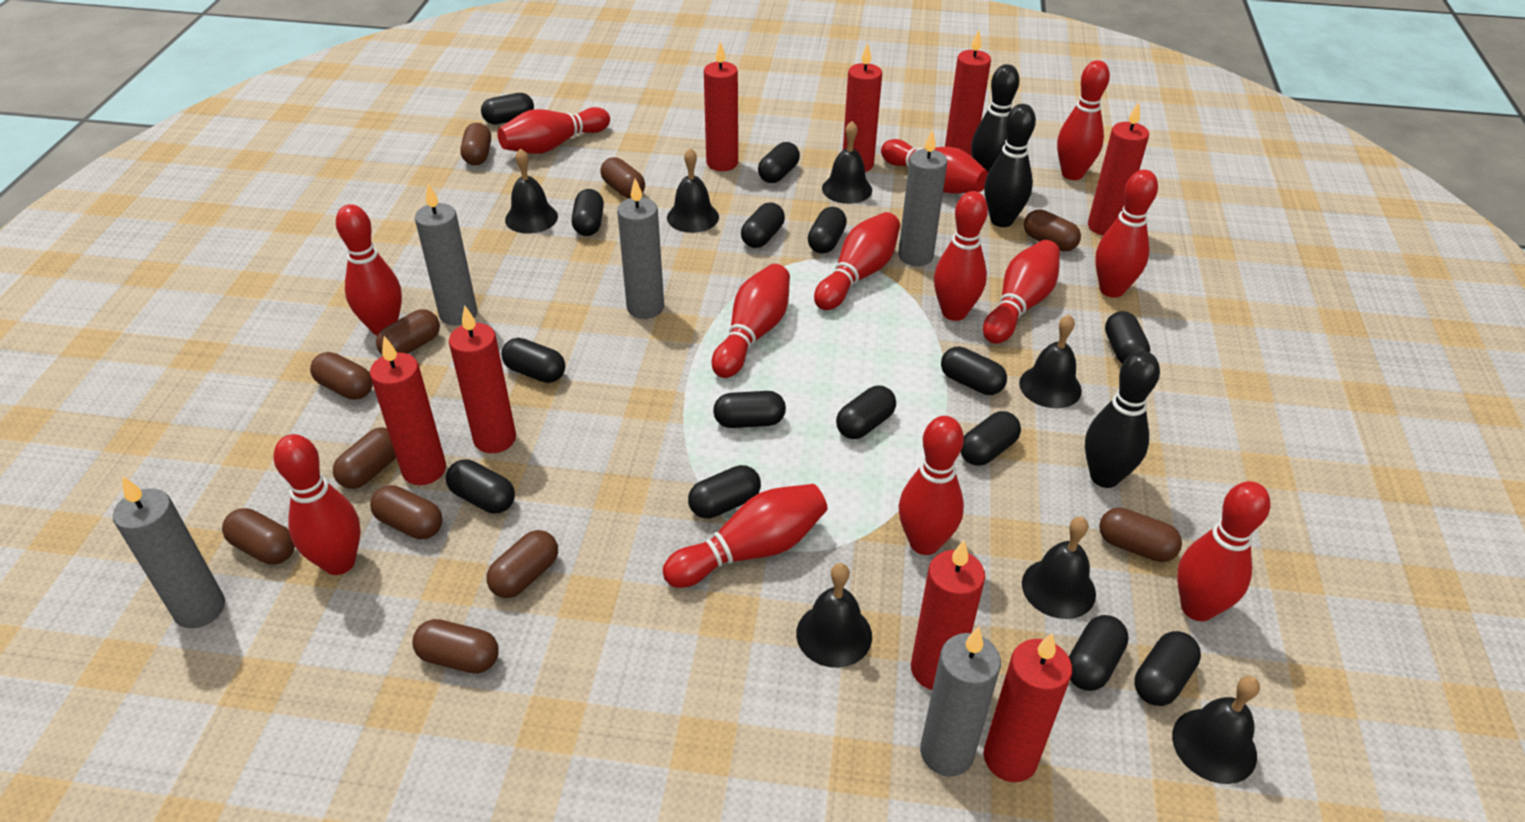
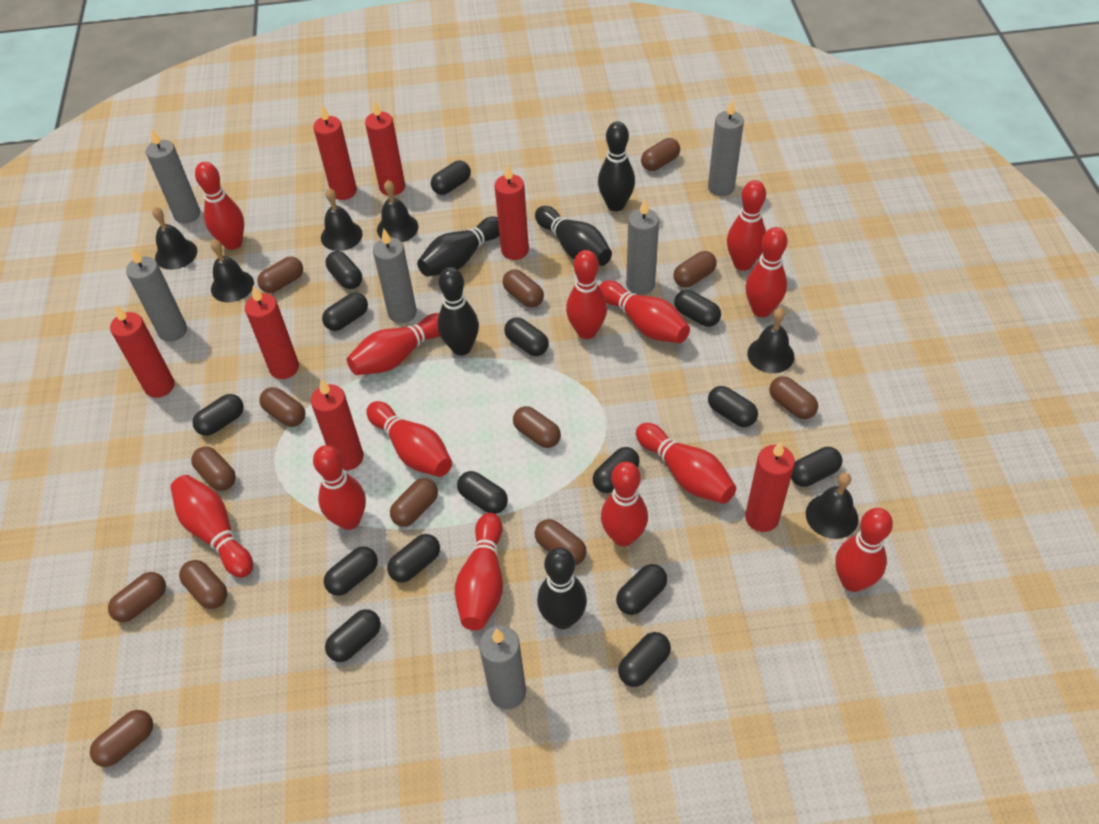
black bell: 7 -> 6
black bowling pin: 3 -> 5
brown capsule: 11 -> 13
grey candle: 5 -> 6
red candle: 8 -> 7

